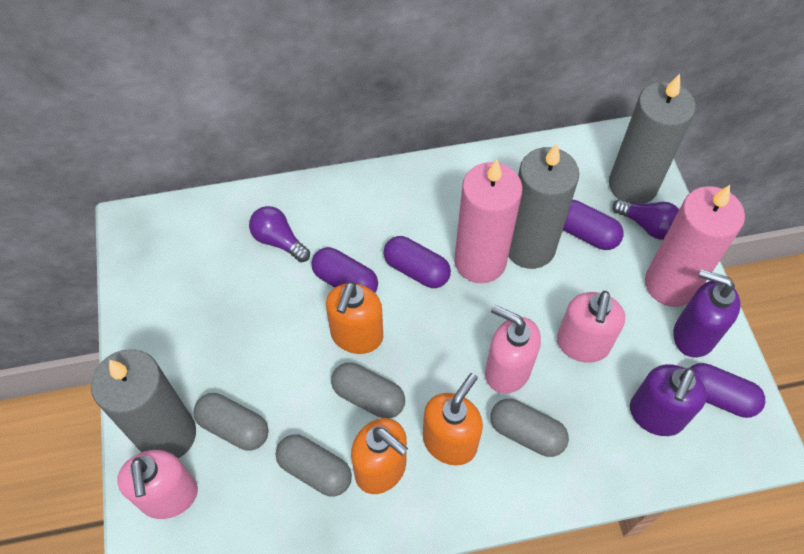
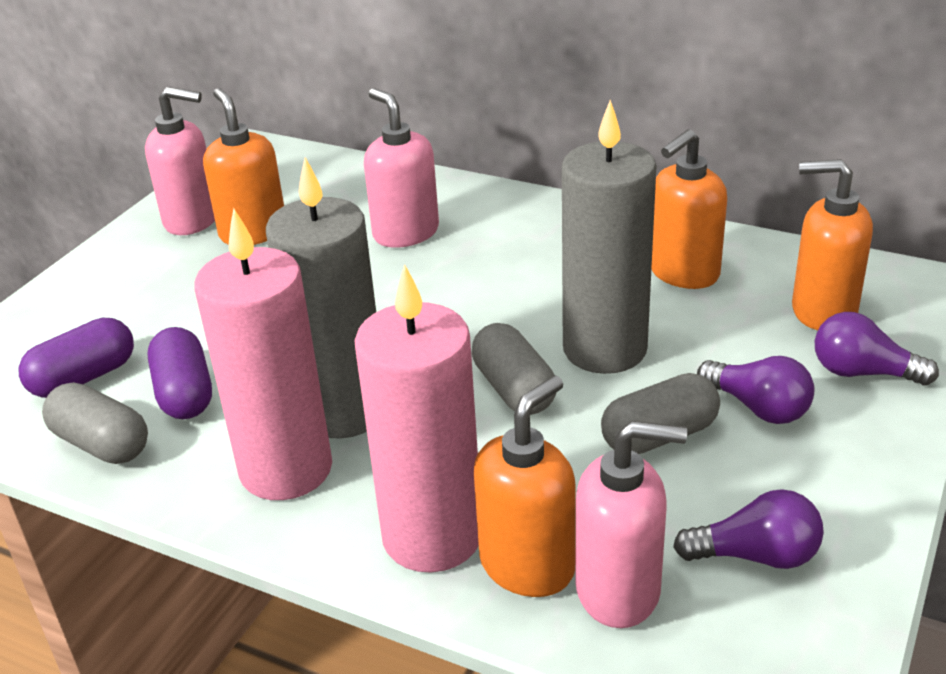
grey candle: 3 -> 2
grey capsule: 4 -> 3
orange soap dispenser: 3 -> 4
purple capsule: 4 -> 2
purple light bulb: 2 -> 3
purple soap dispenser: 2 -> 0

